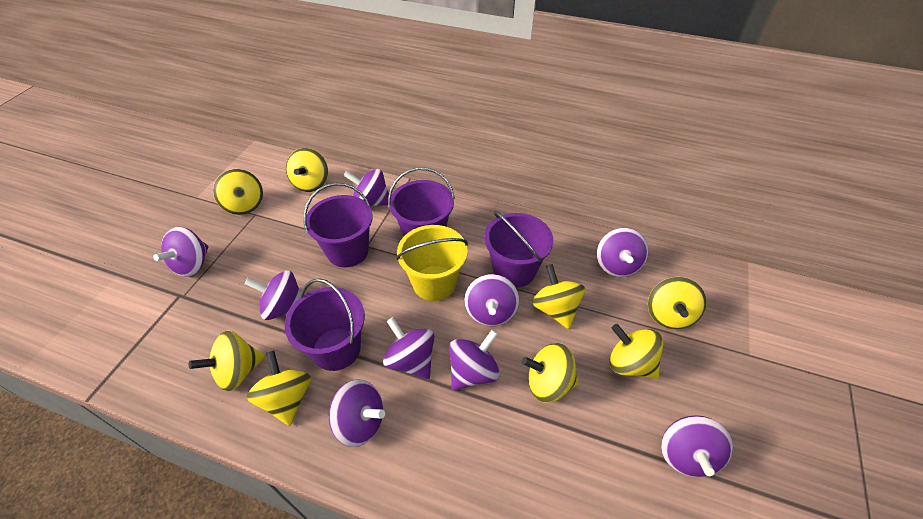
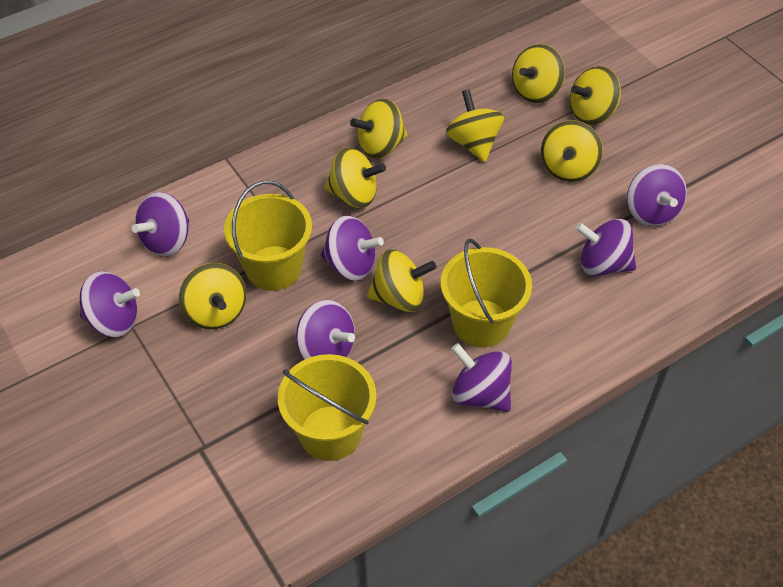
purple bucket: 4 -> 0
purple spinning top: 9 -> 7
yellow bucket: 1 -> 3

